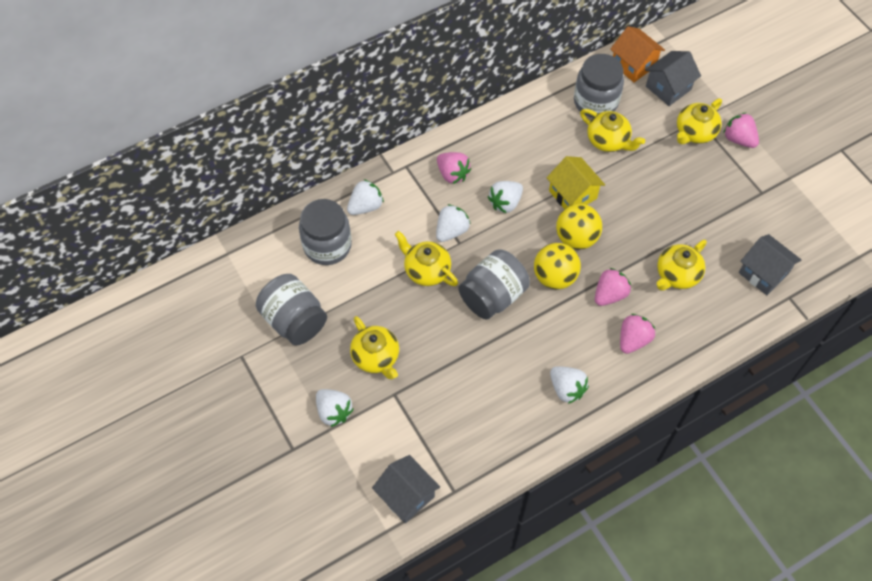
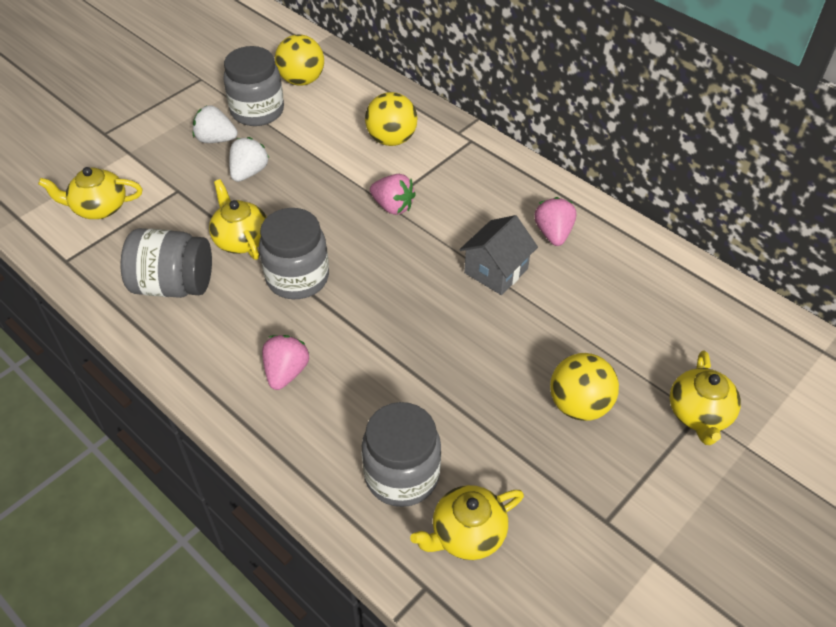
grey house: 3 -> 1
orange house: 1 -> 0
pink strawberry: 4 -> 3
white strawberry: 5 -> 2
yellow ball: 2 -> 3
yellow house: 1 -> 0
yellow teapot: 5 -> 4

